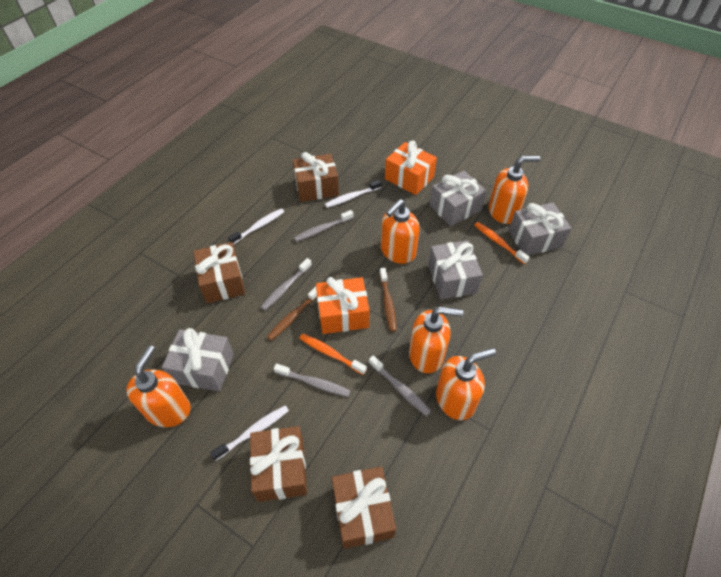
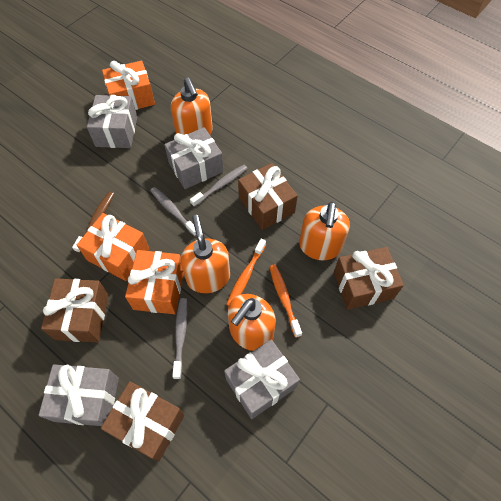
brown toothbrush: 2 -> 1
grey toothbrush: 4 -> 3
orange gift: 2 -> 3
orange soap dispenser: 5 -> 4
white toothbrush: 3 -> 0

